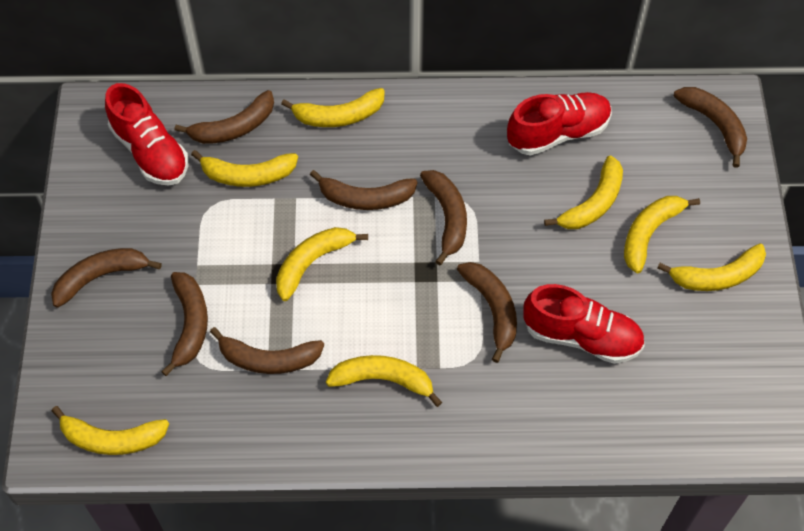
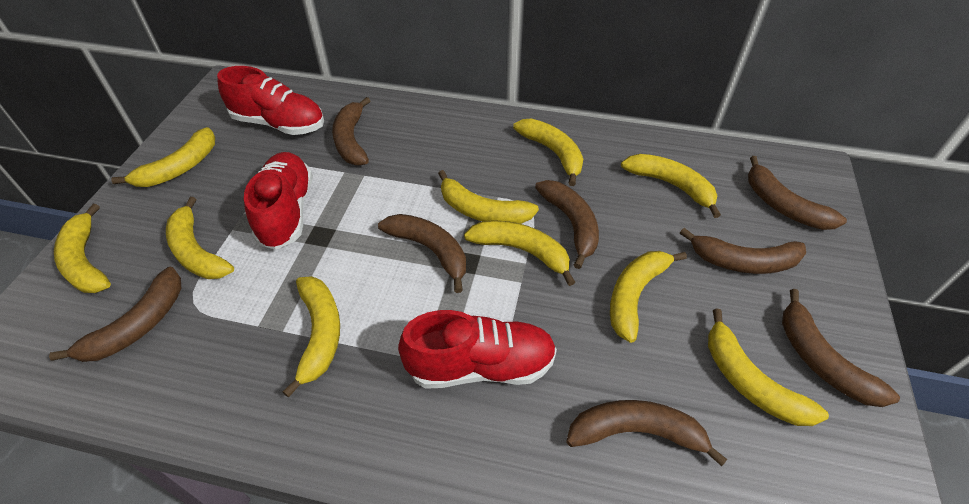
yellow banana: 8 -> 10

